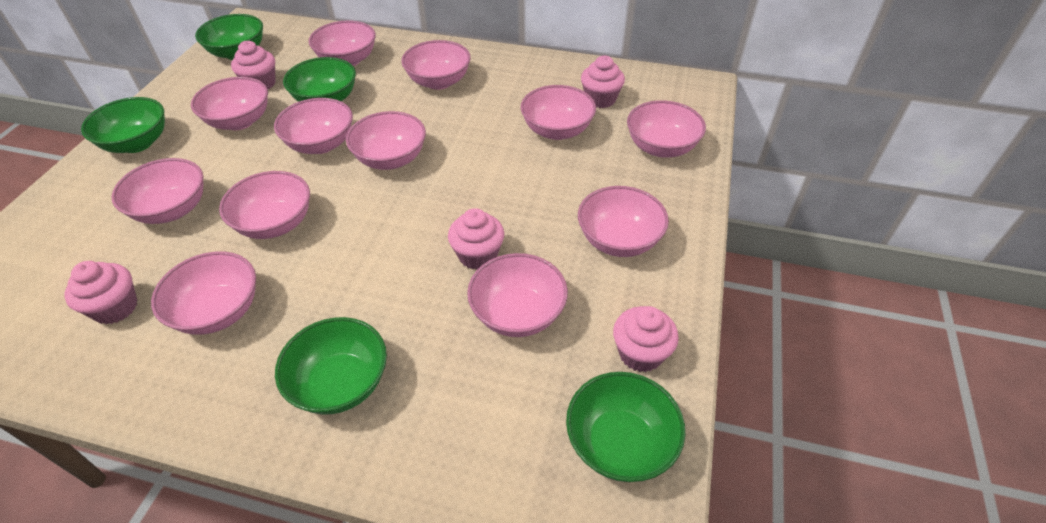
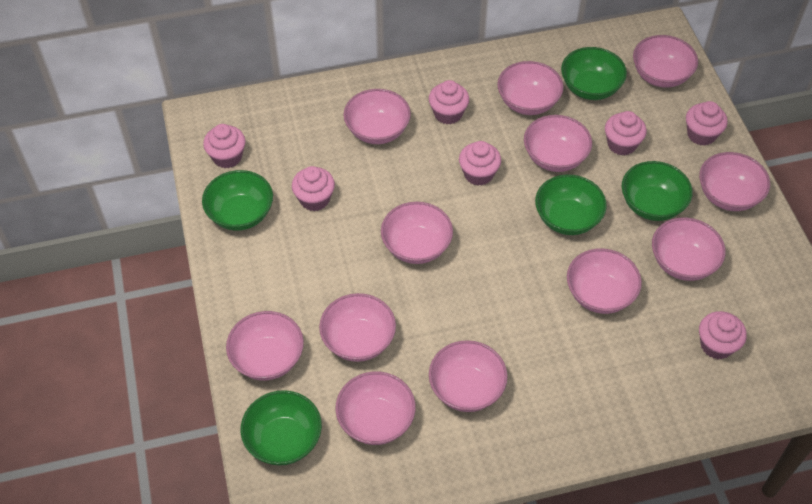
pink cupcake: 5 -> 7

